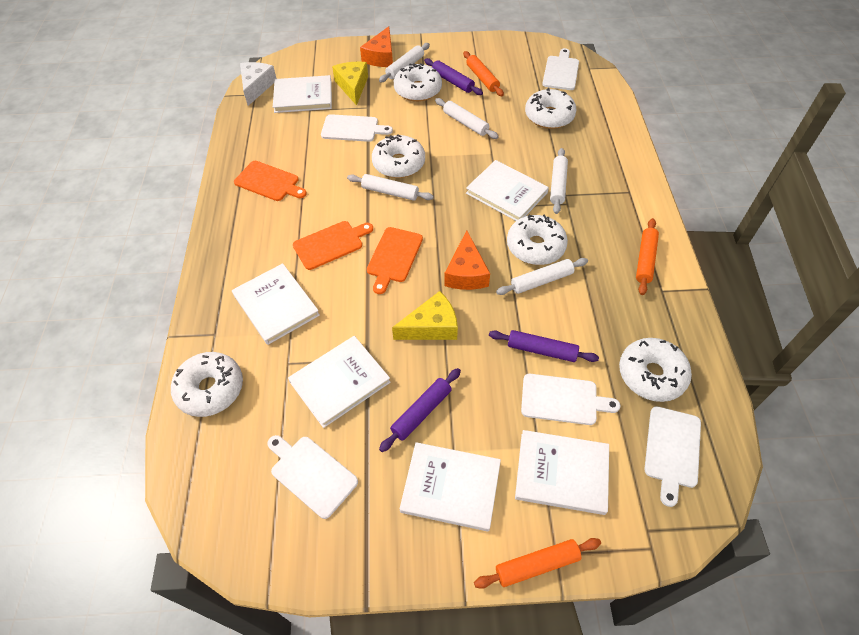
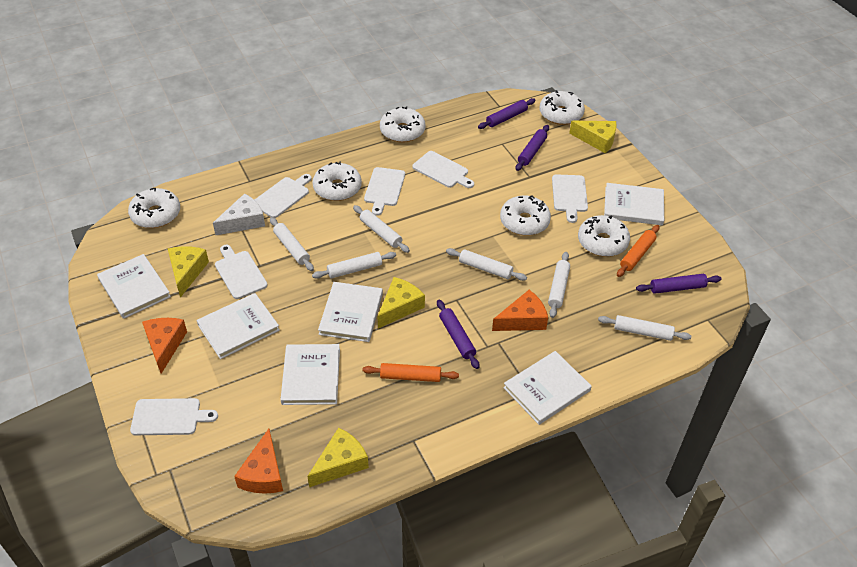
orange cheese: 2 -> 3
orange cutting board: 3 -> 0
orange rolling pin: 3 -> 2
purple rolling pin: 3 -> 4
white cutting board: 5 -> 6
white rolling pin: 5 -> 6
yellow cheese: 2 -> 4

